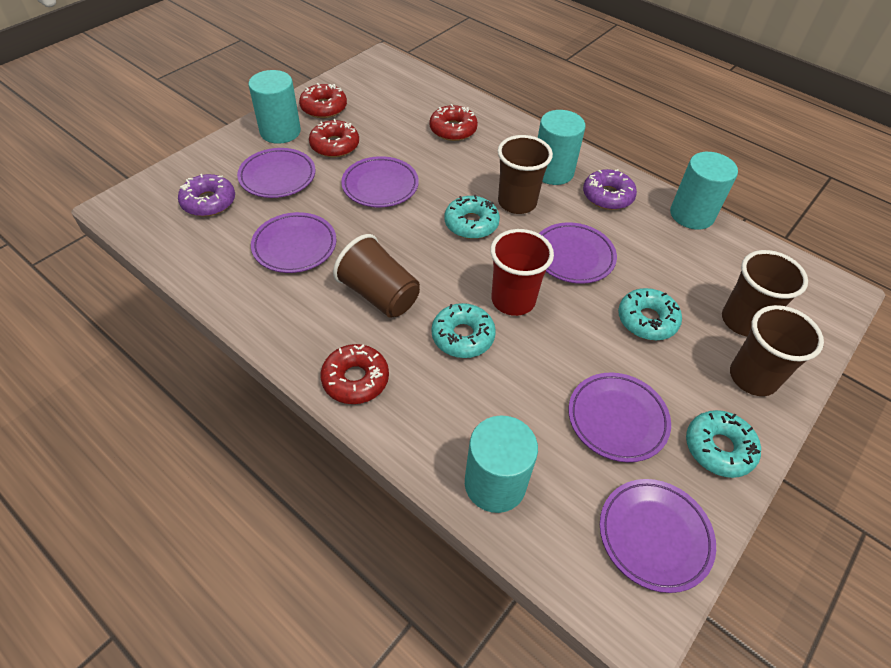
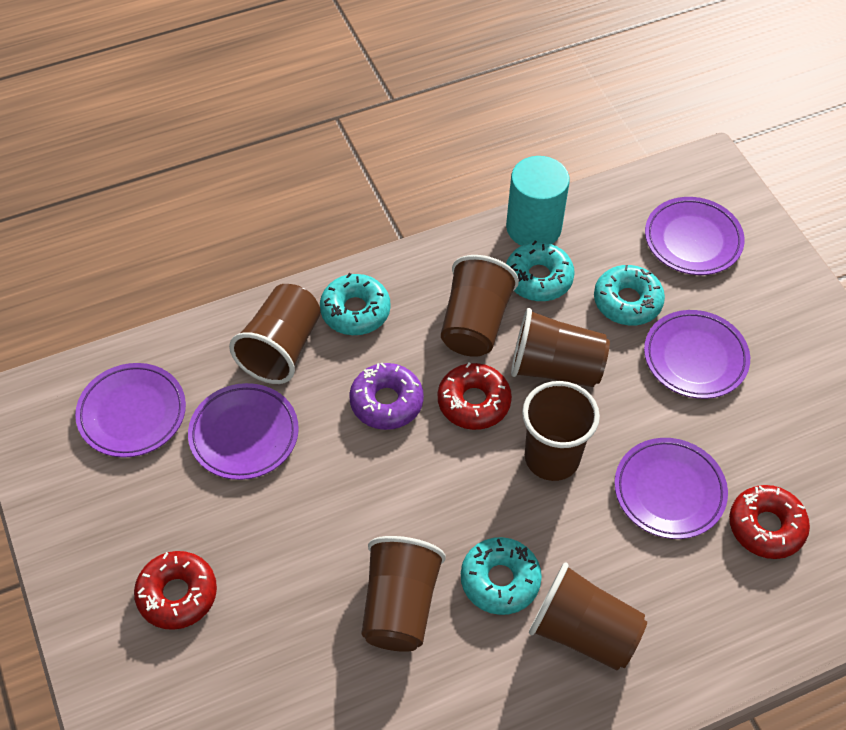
brown cup: 4 -> 6
purple donut: 2 -> 1
purple plate: 6 -> 5
red cup: 1 -> 0
red donut: 4 -> 3
turquoise cylinder: 4 -> 1

